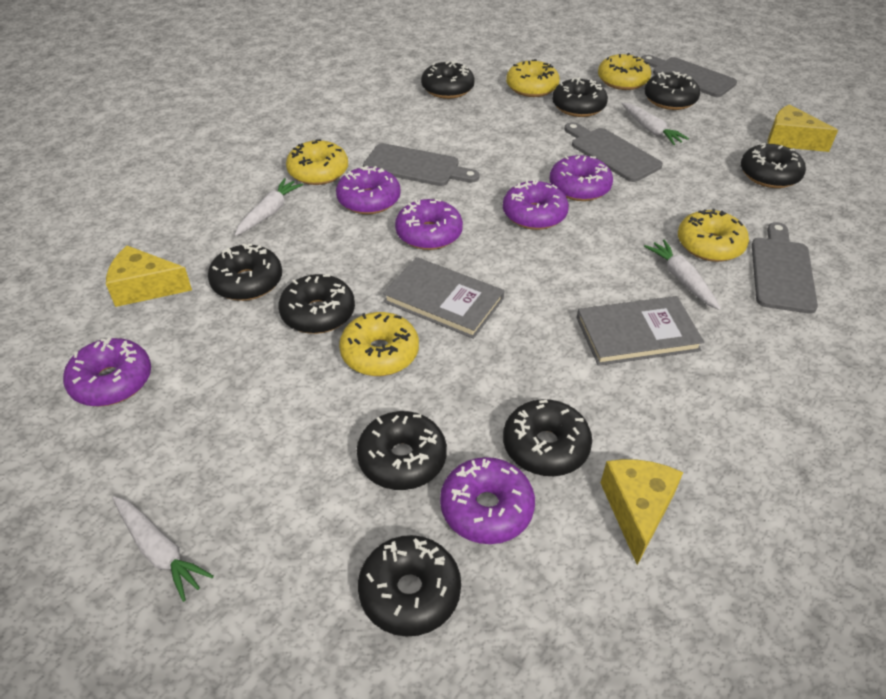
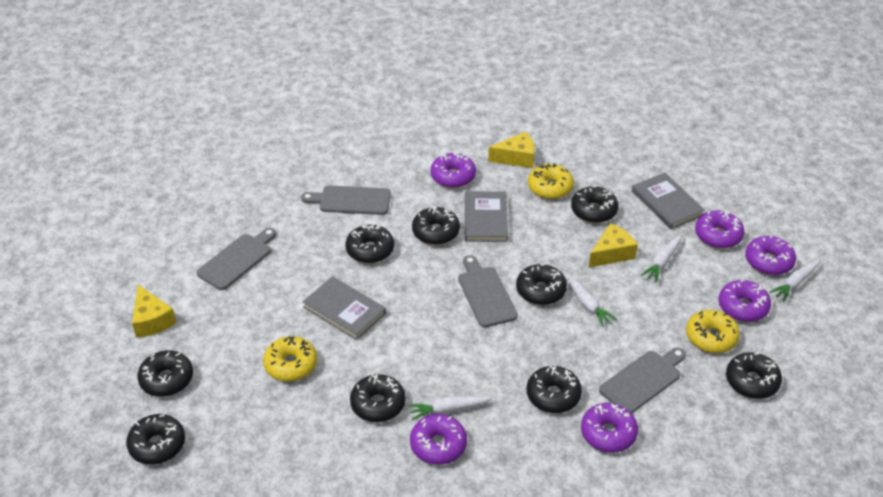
grey book: 2 -> 3
yellow donut: 5 -> 3

